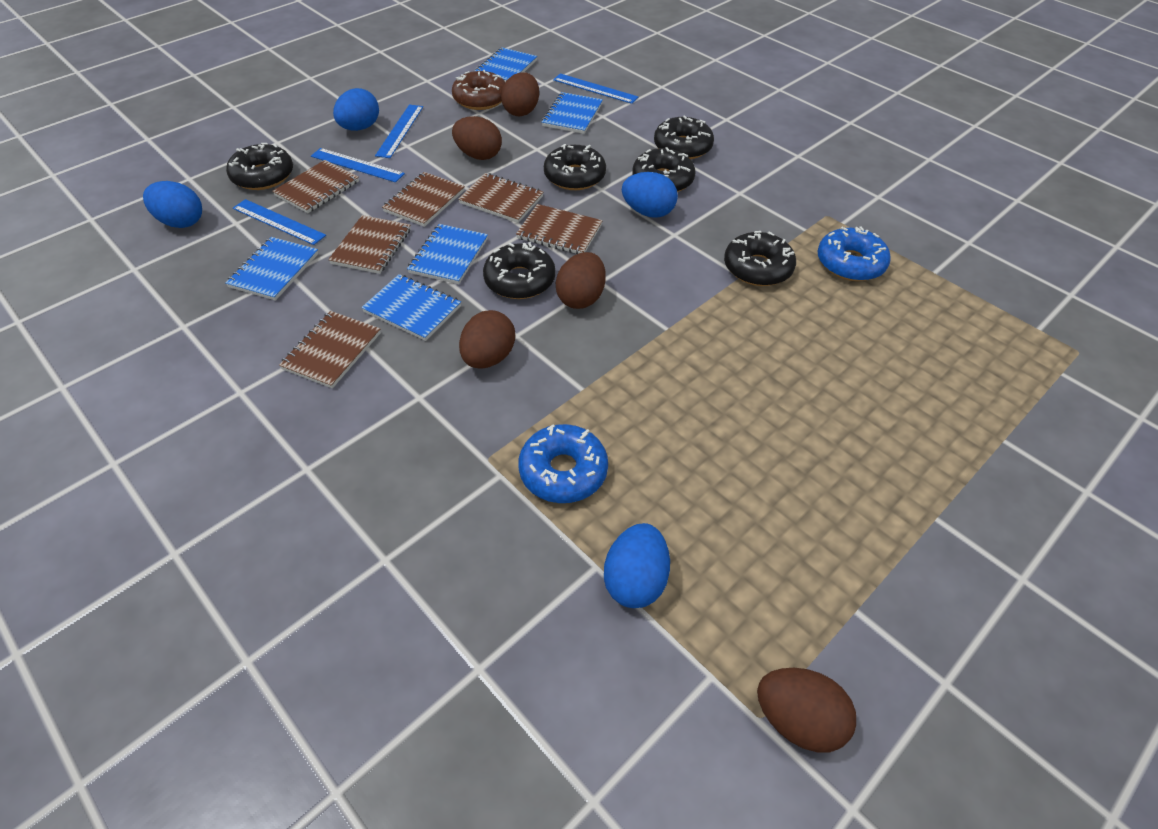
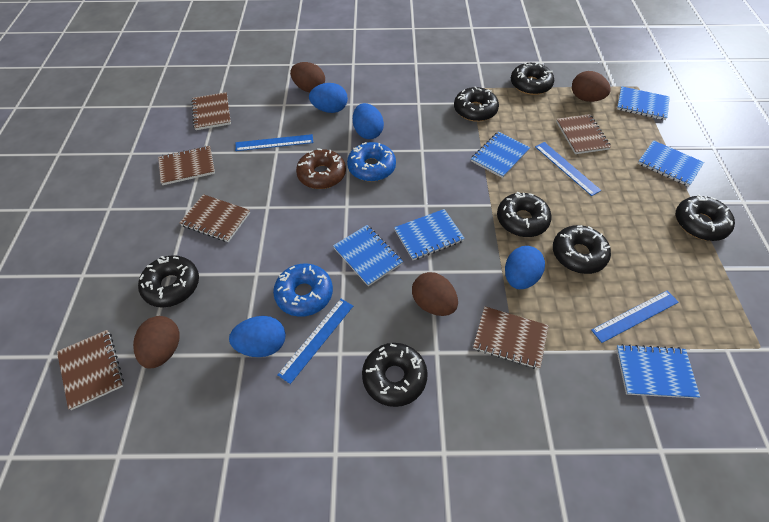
black donut: 6 -> 7
blue notebook: 5 -> 6
brown egg: 5 -> 4

